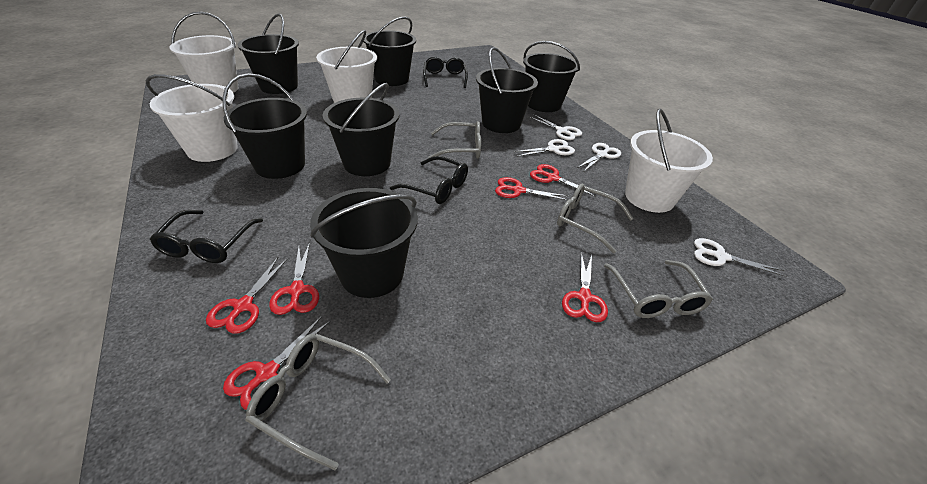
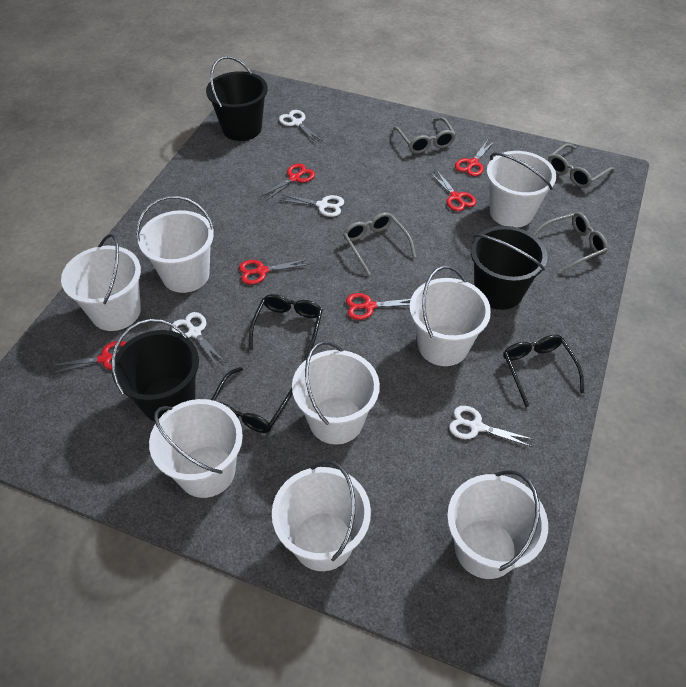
black bucket: 7 -> 3
white bucket: 4 -> 8

